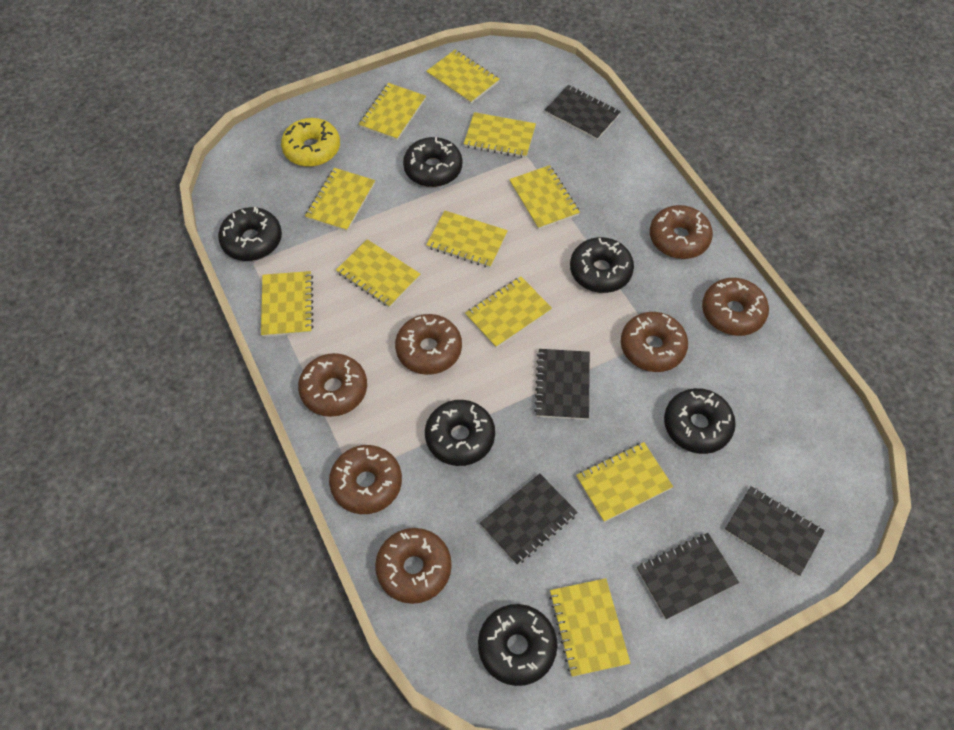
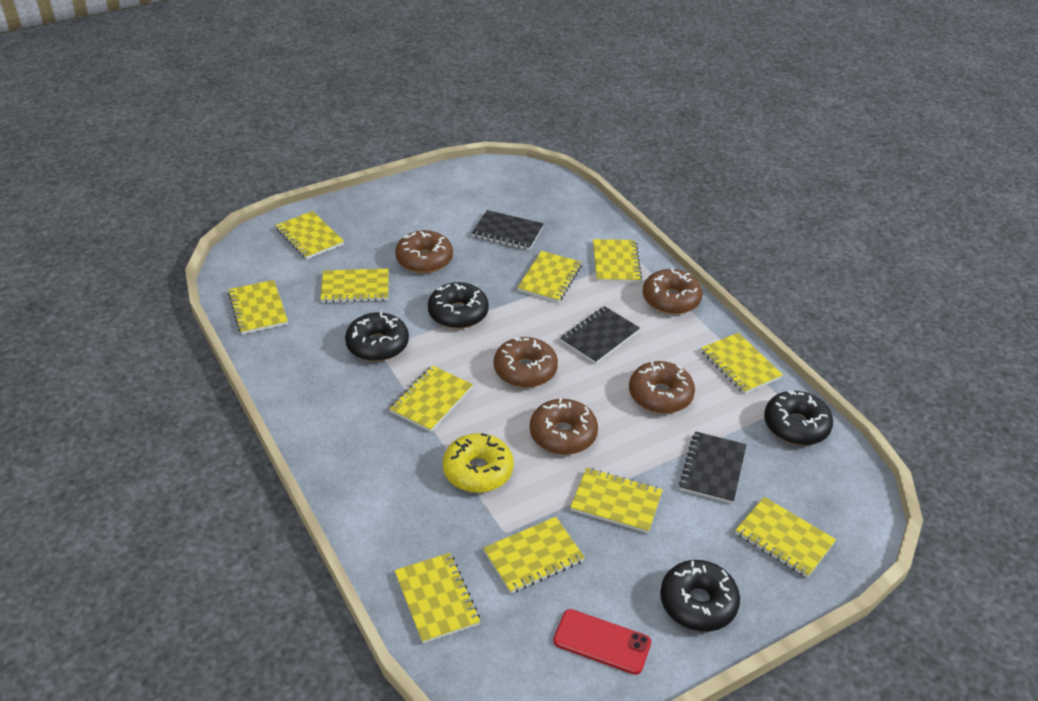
black donut: 6 -> 4
black notebook: 5 -> 3
brown donut: 7 -> 5
red phone: 0 -> 1

